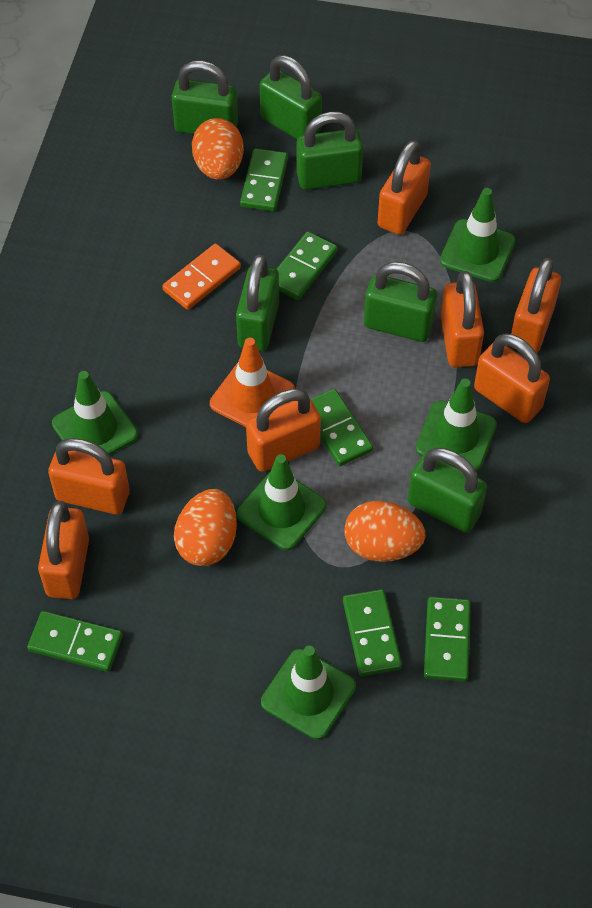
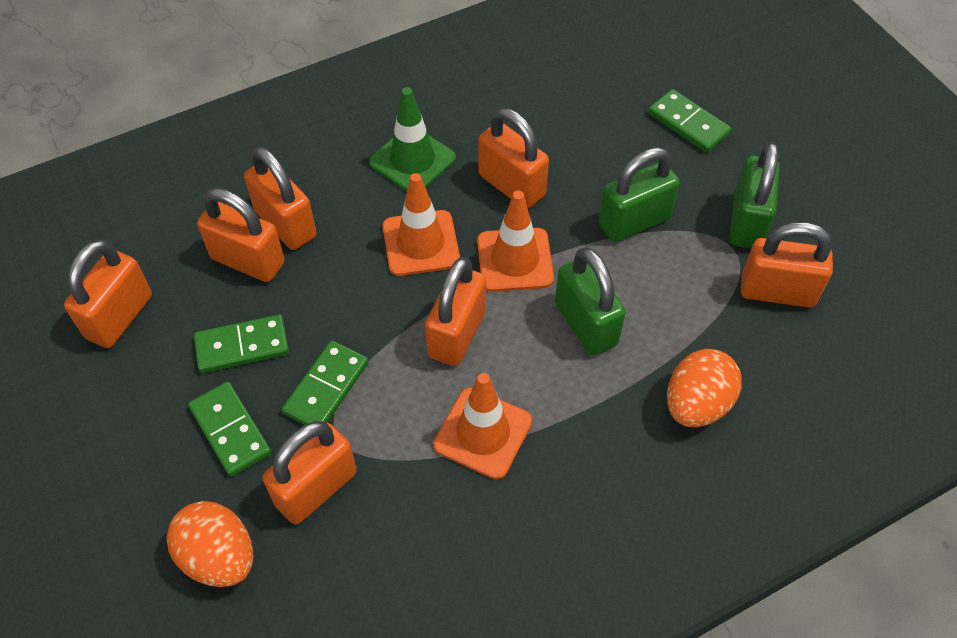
green domino: 6 -> 4
green padlock: 6 -> 3
green traffic cone: 5 -> 1
orange domino: 1 -> 0
orange egg: 3 -> 2
orange traffic cone: 1 -> 3

